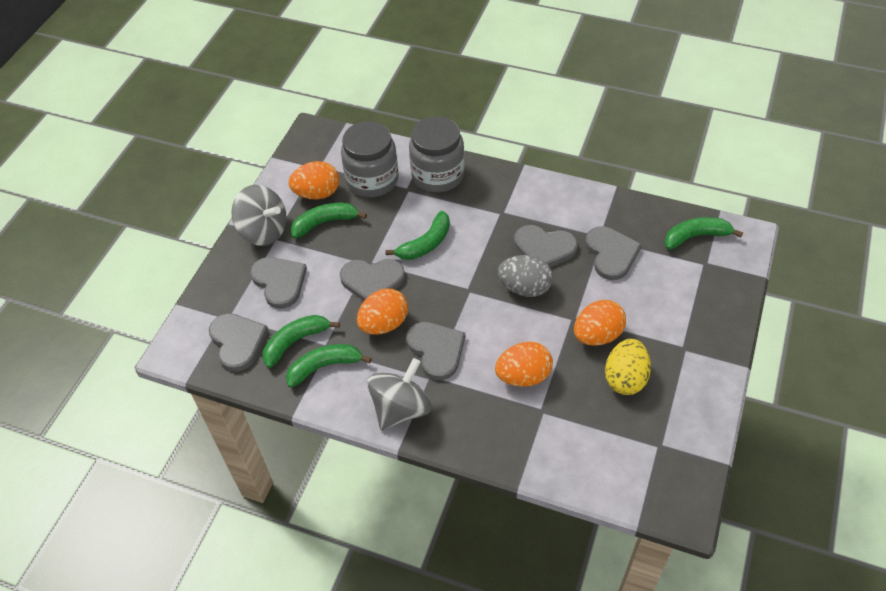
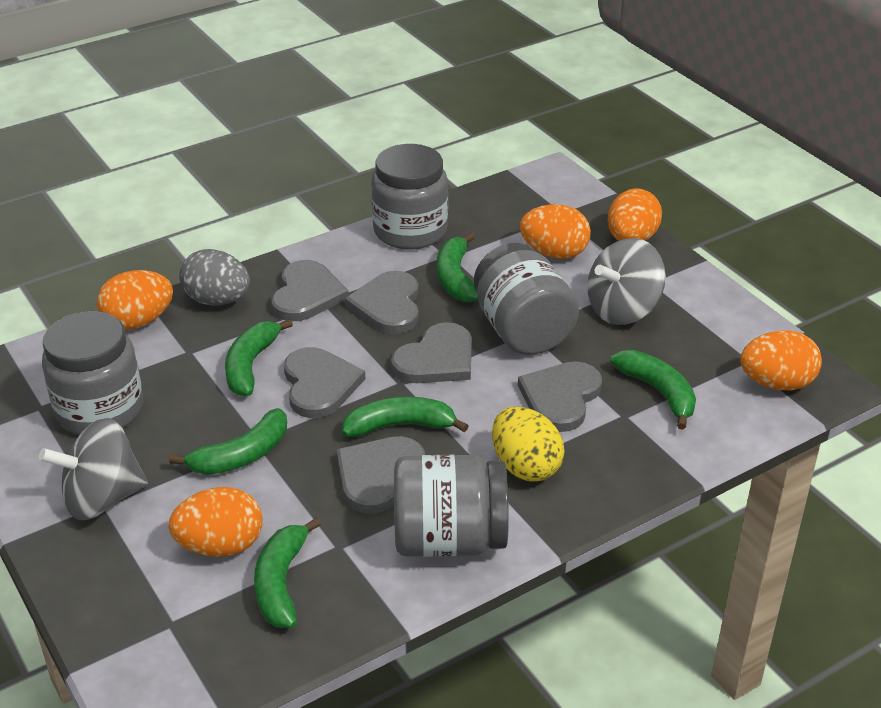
green banana: 5 -> 6
grey jar: 2 -> 4
orange egg: 4 -> 5

